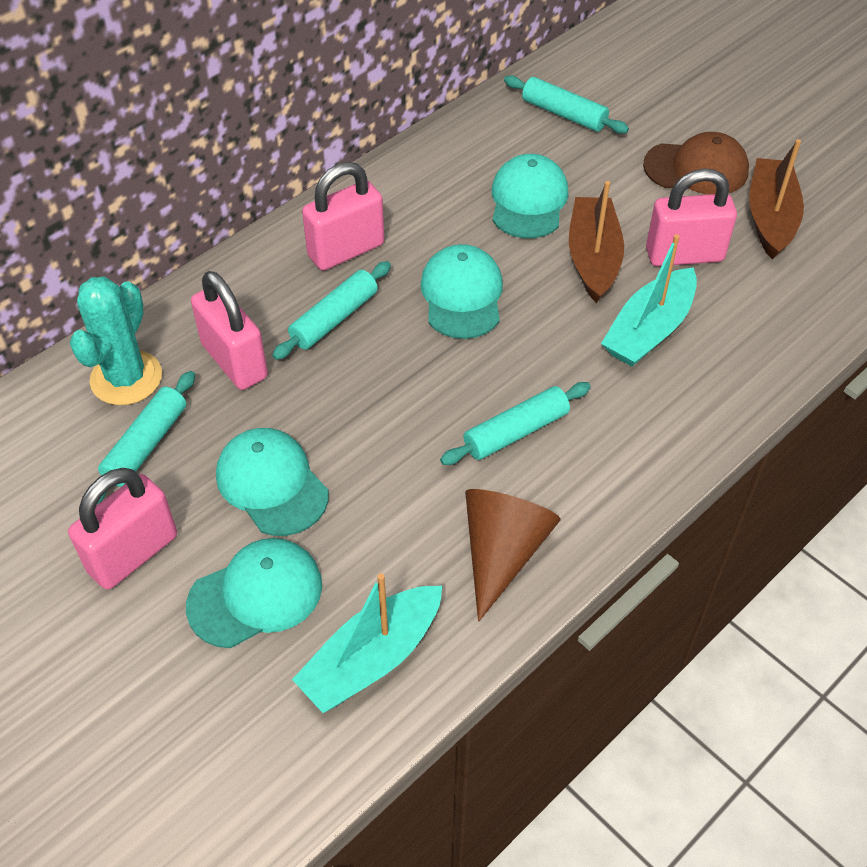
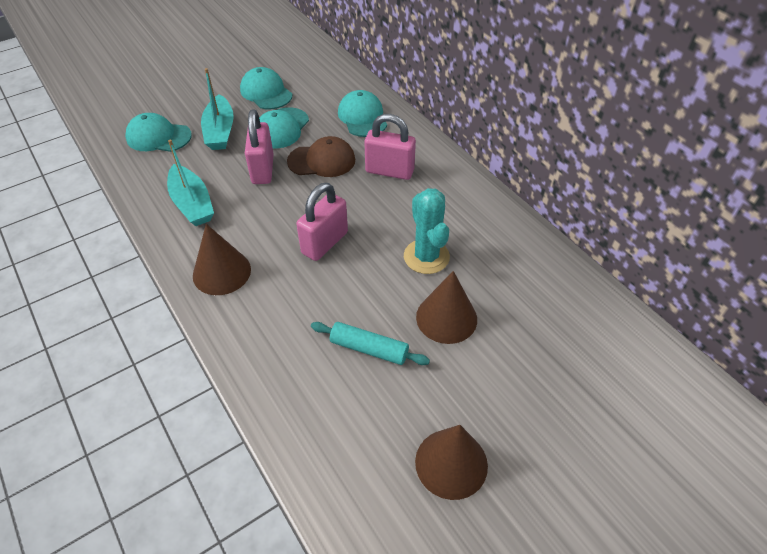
brown boat: 2 -> 0
brown cone: 1 -> 3
pink padlock: 4 -> 3
turquoise rolling pin: 4 -> 1

